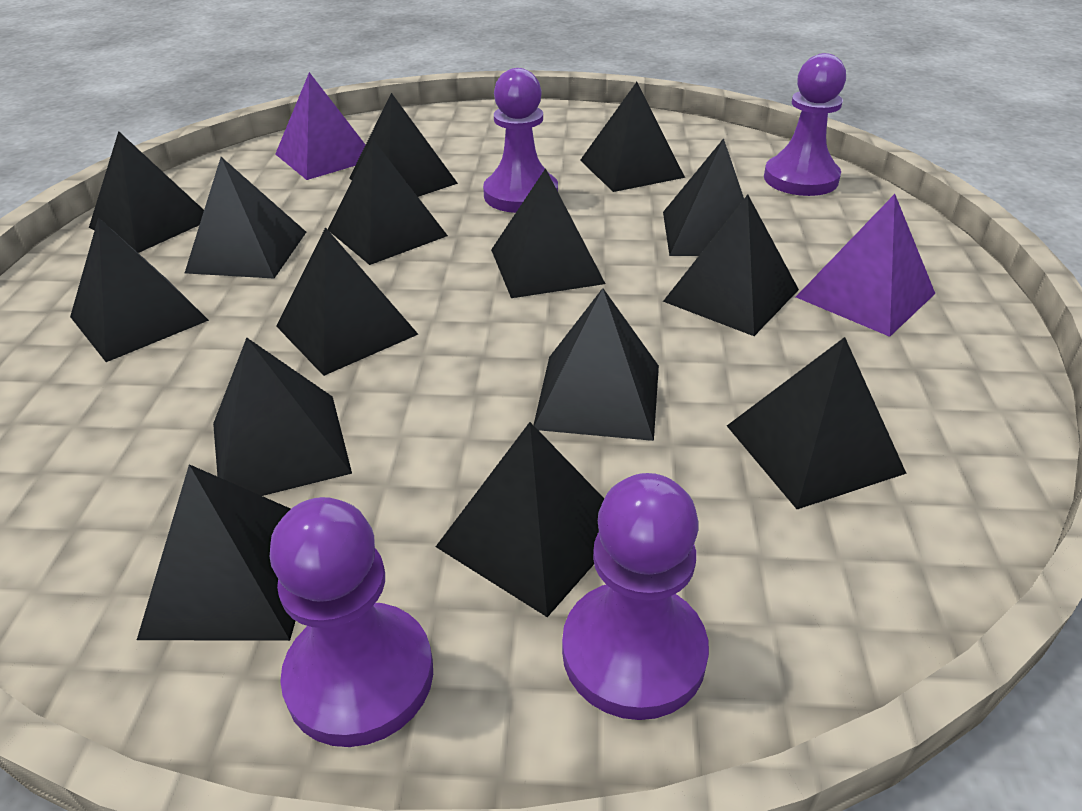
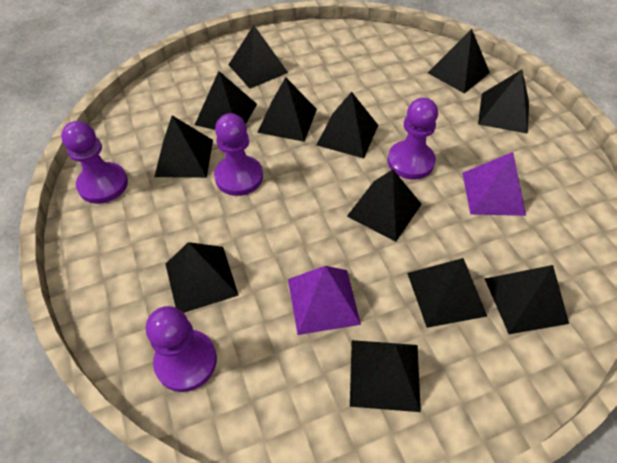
black pyramid: 15 -> 12

